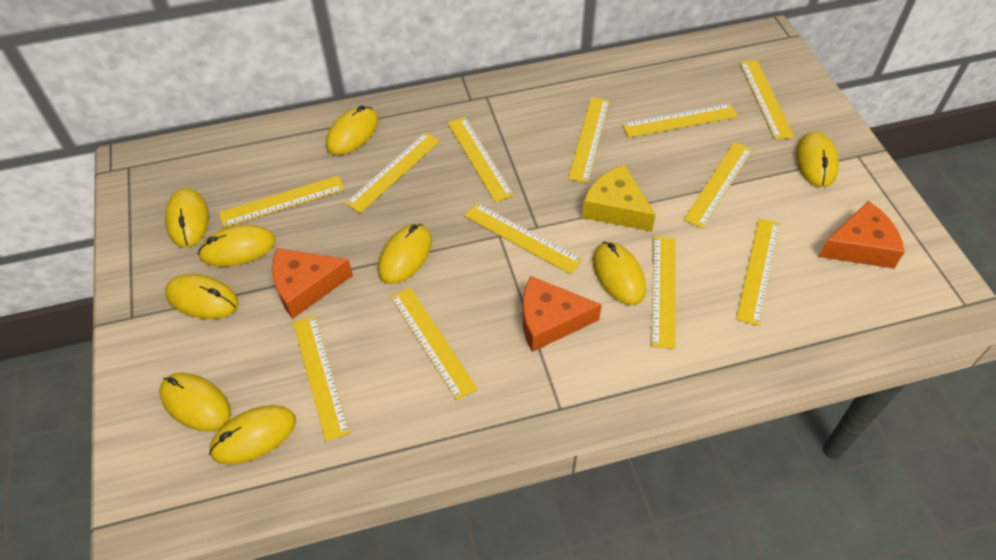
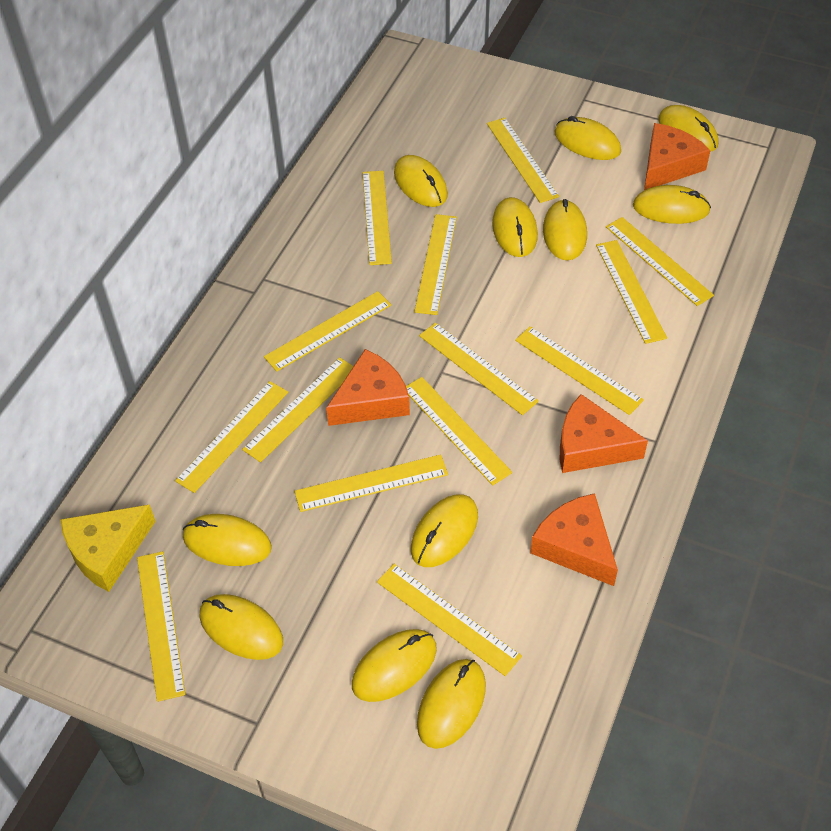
orange cheese: 3 -> 4
yellow mouse: 9 -> 11
yellow ruler: 12 -> 14

